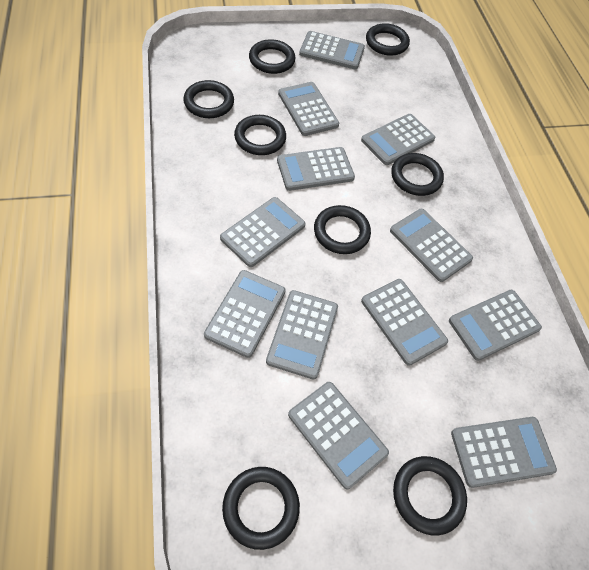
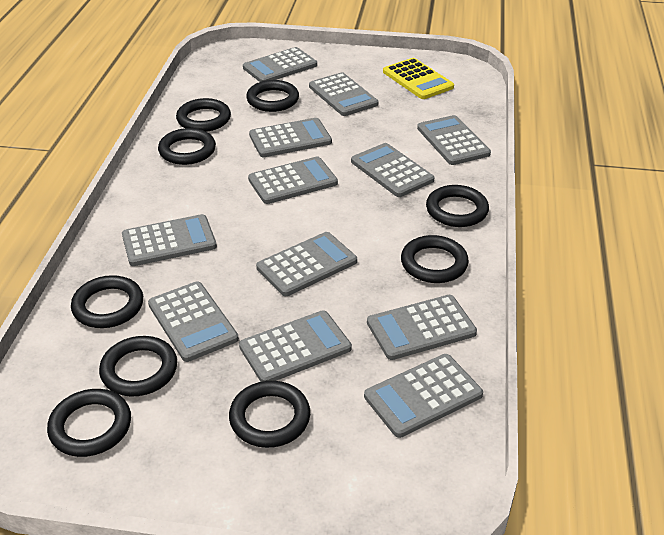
black ring: 8 -> 9
yellow calculator: 0 -> 1

